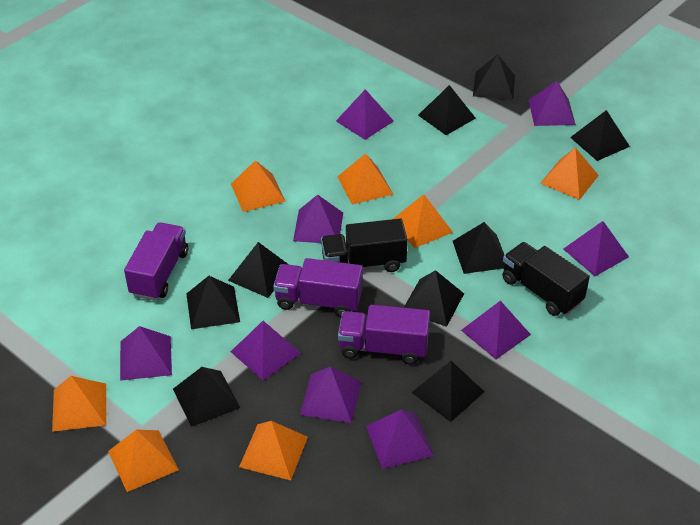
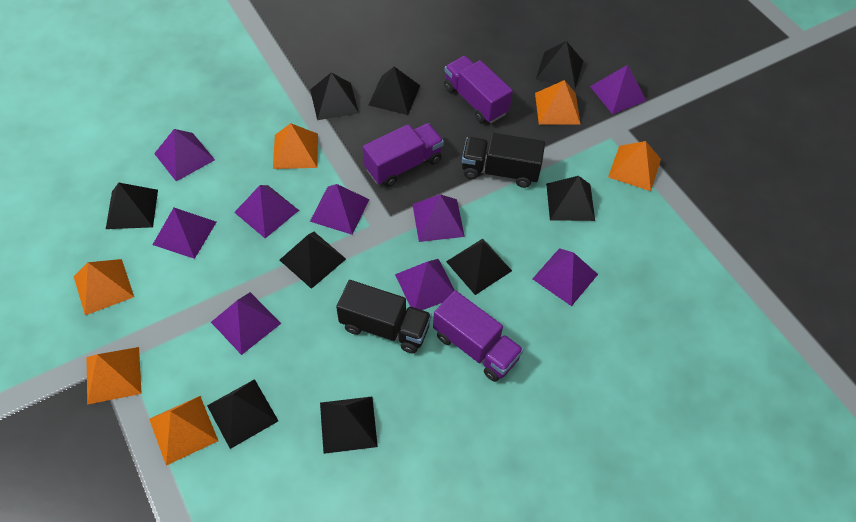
orange pyramid: 7 -> 6

